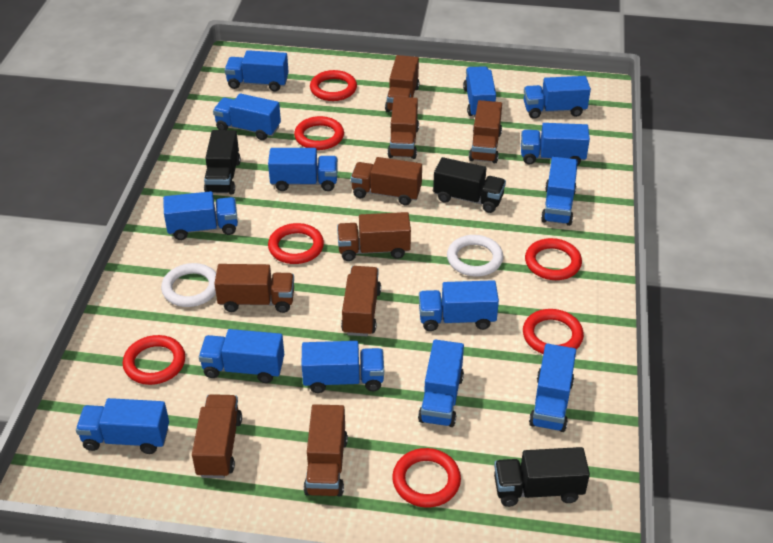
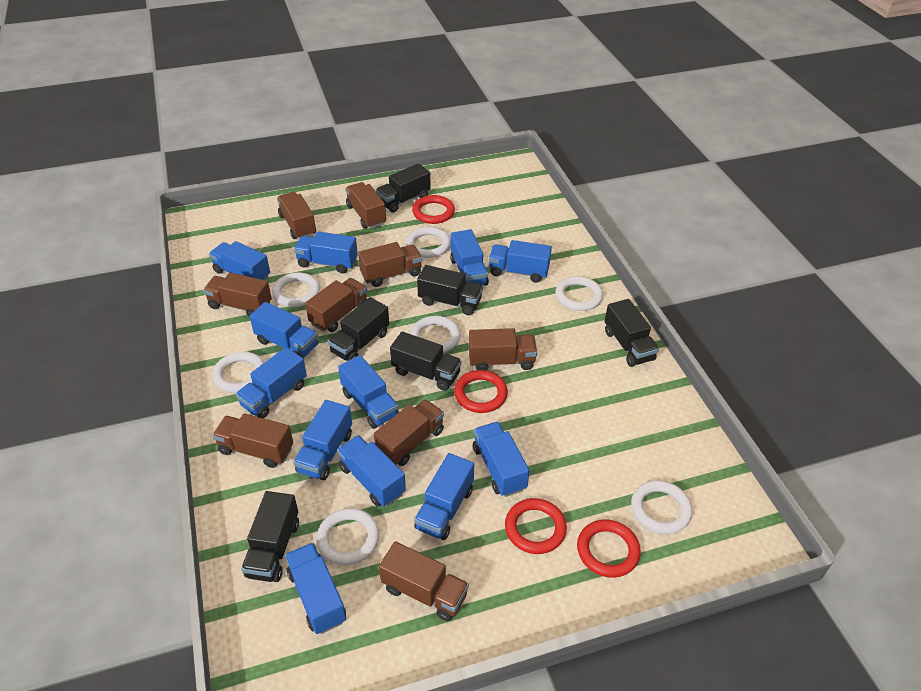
black truck: 3 -> 6
blue truck: 14 -> 12
red ring: 7 -> 4
white ring: 2 -> 7

